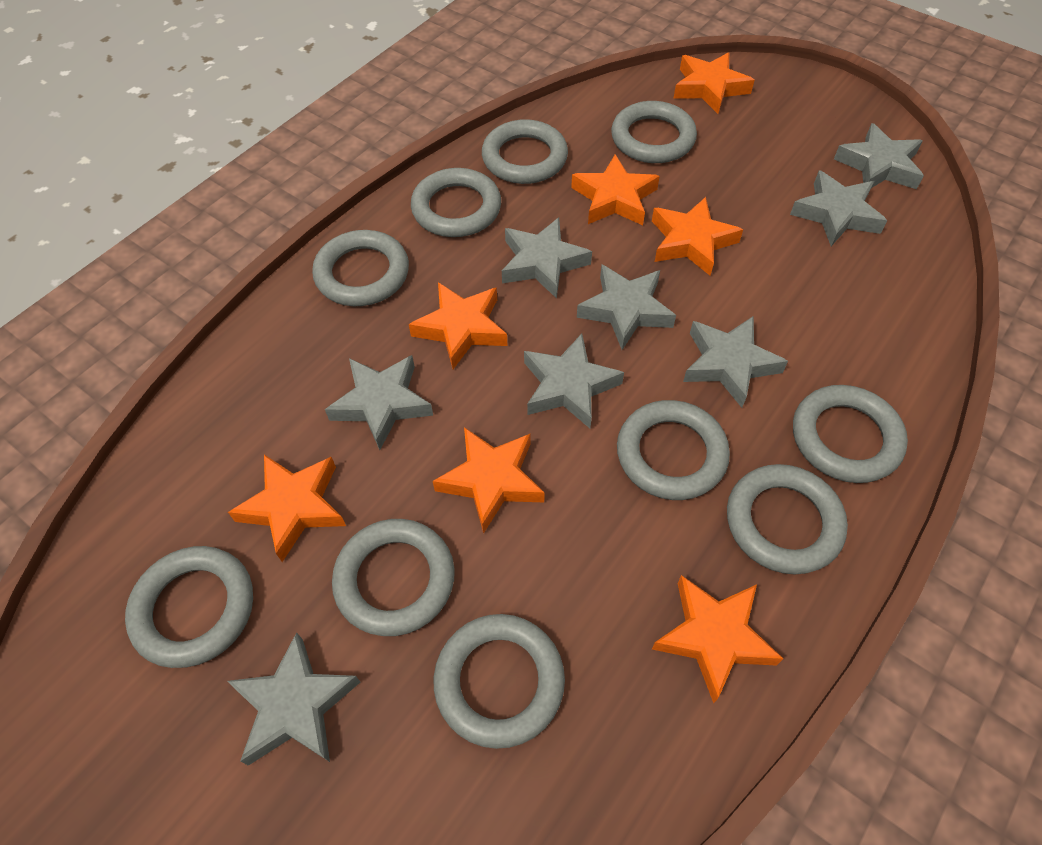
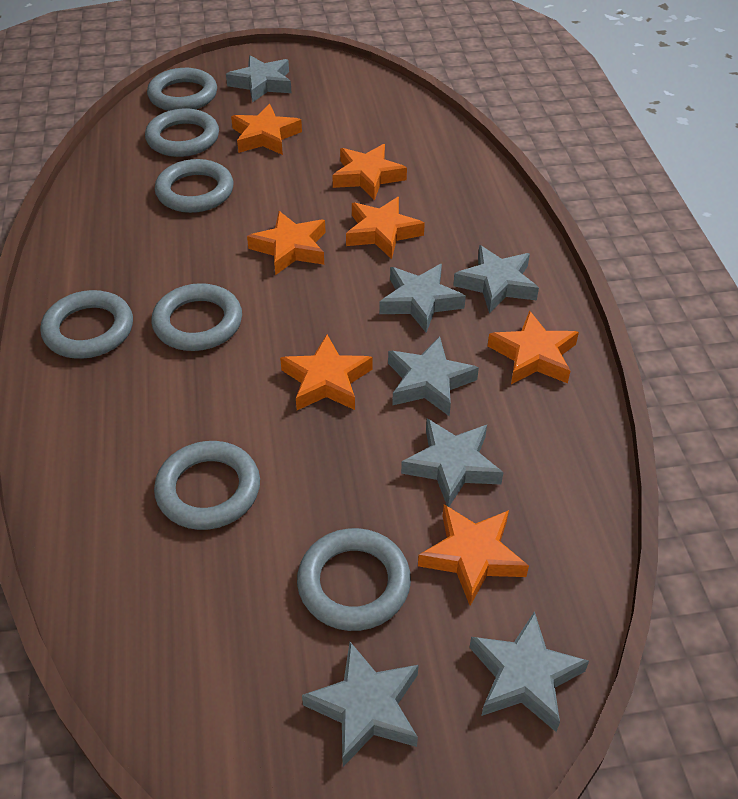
grey ring: 10 -> 7
grey star: 8 -> 7

